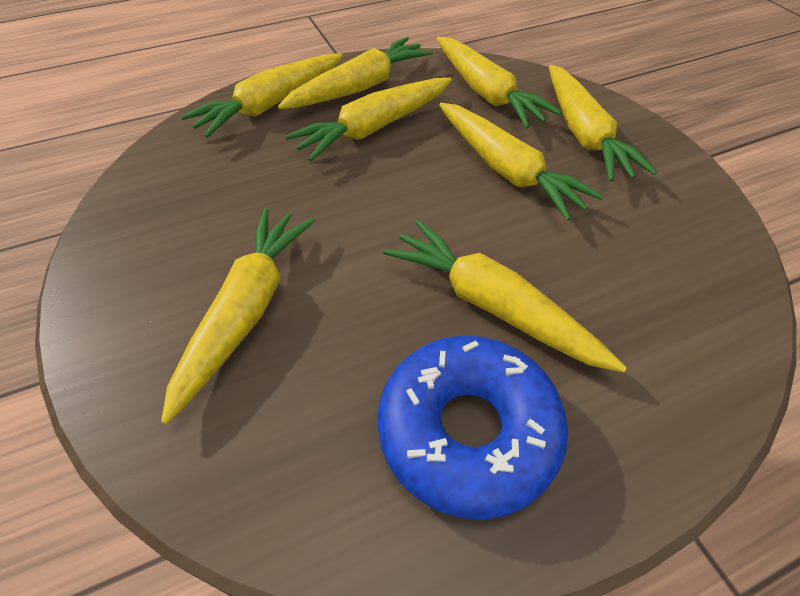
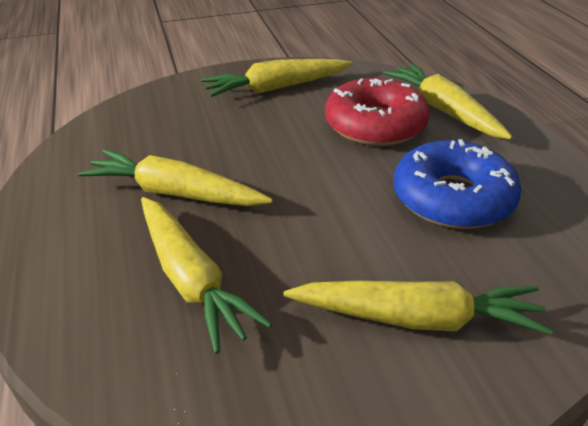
red donut: 0 -> 1
yellow carrot: 8 -> 5

